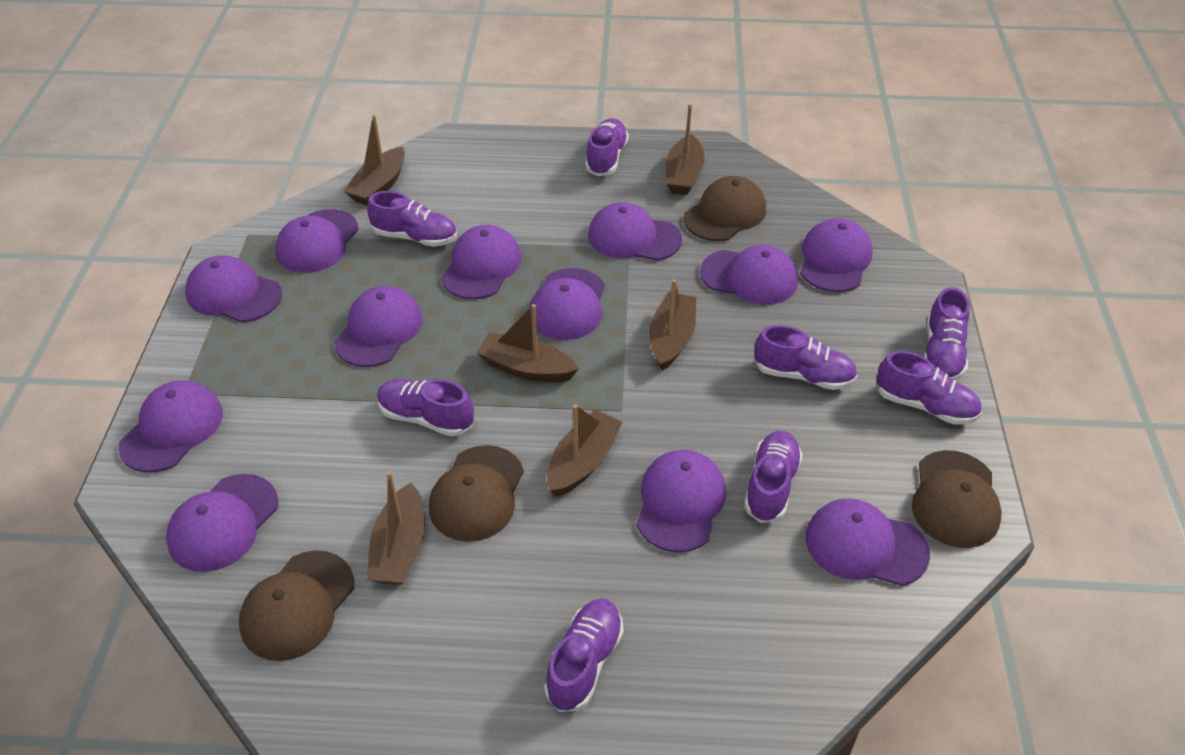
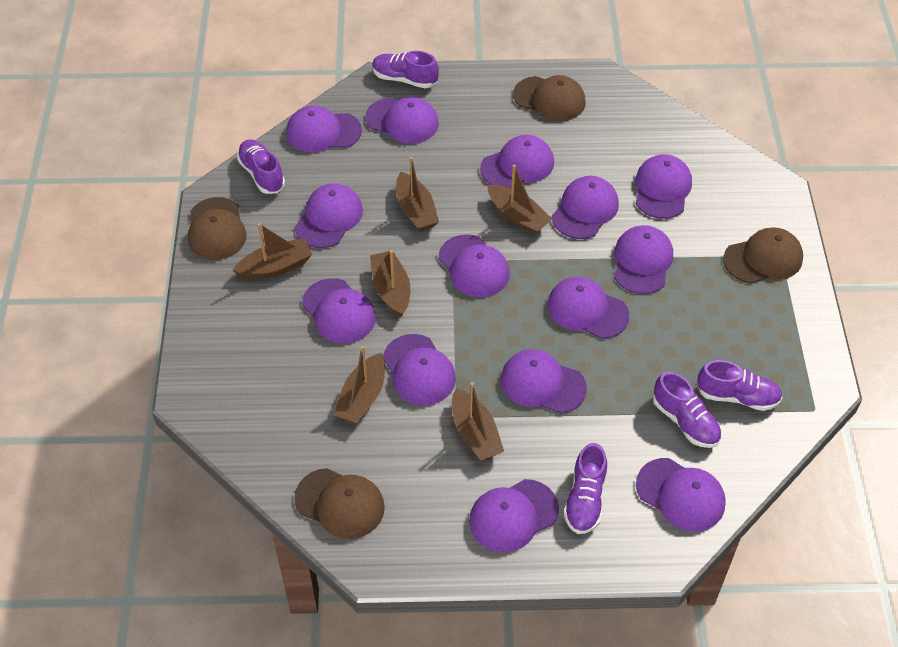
purple cap: 12 -> 14
purple shoe: 8 -> 5

